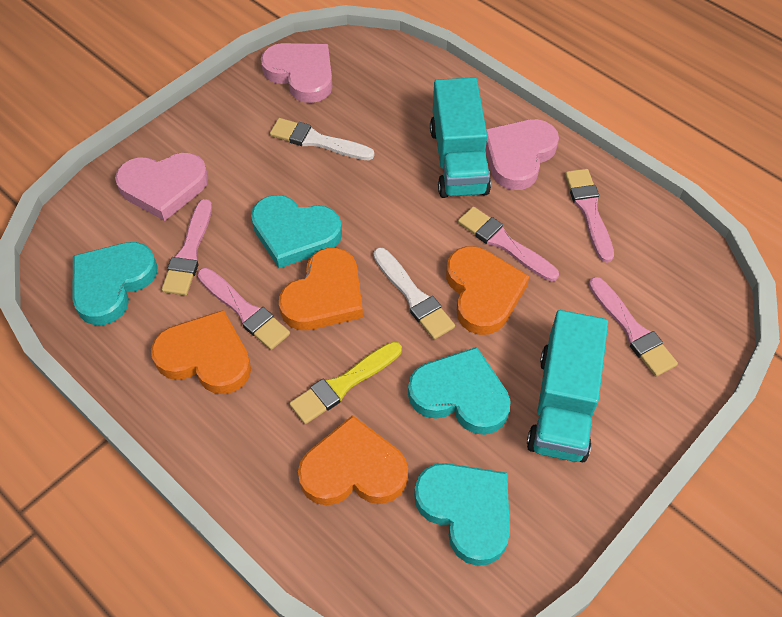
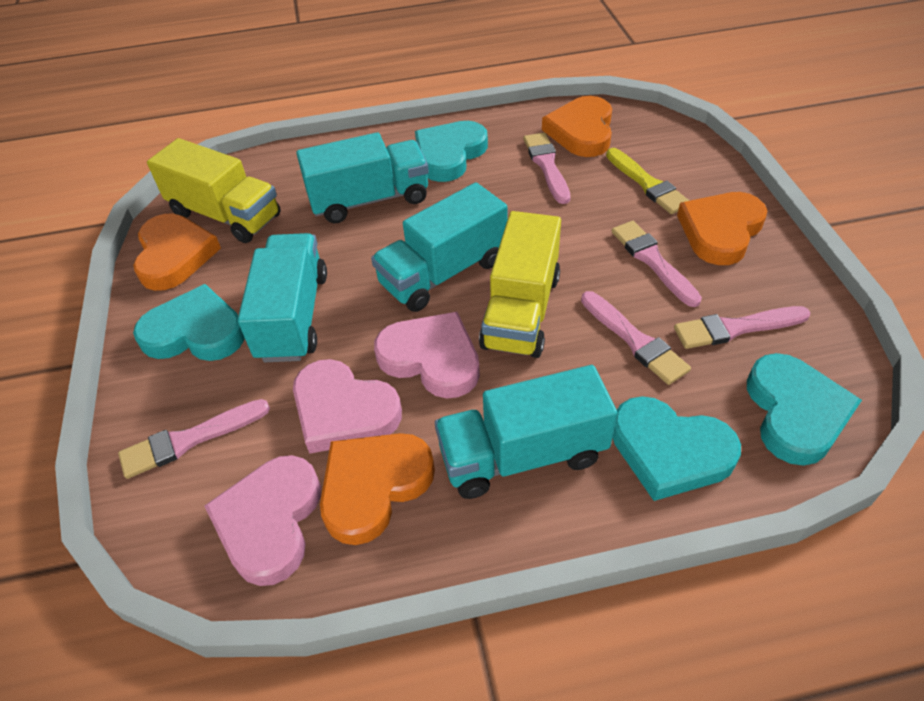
turquoise truck: 2 -> 4
white brush: 2 -> 0
yellow truck: 0 -> 2

